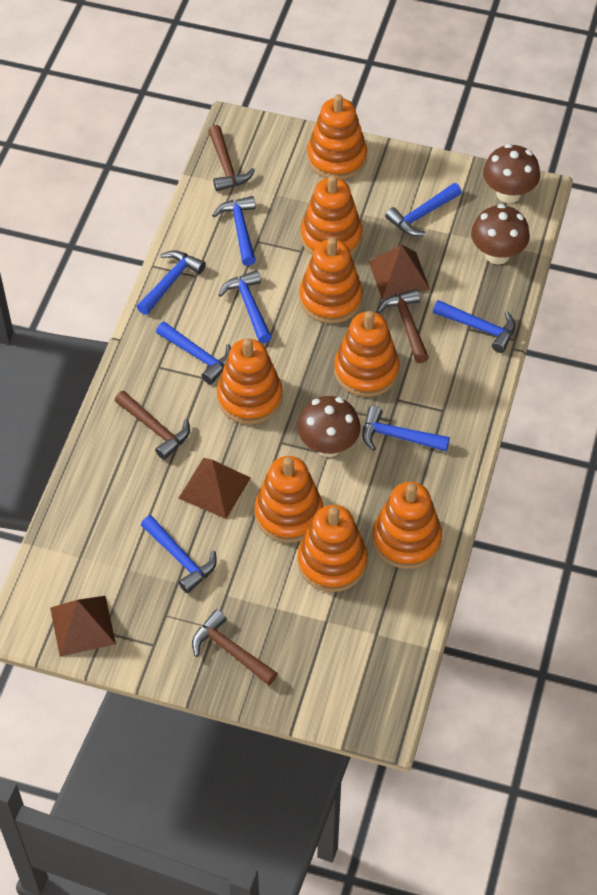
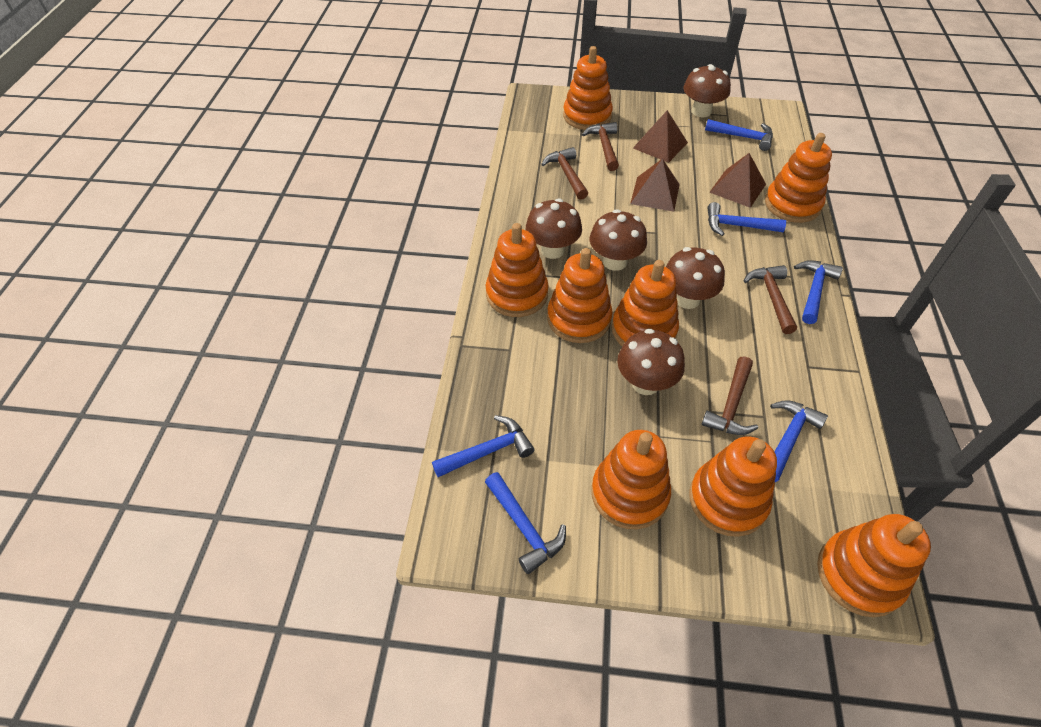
blue hammer: 8 -> 6
brown mushroom: 3 -> 5

